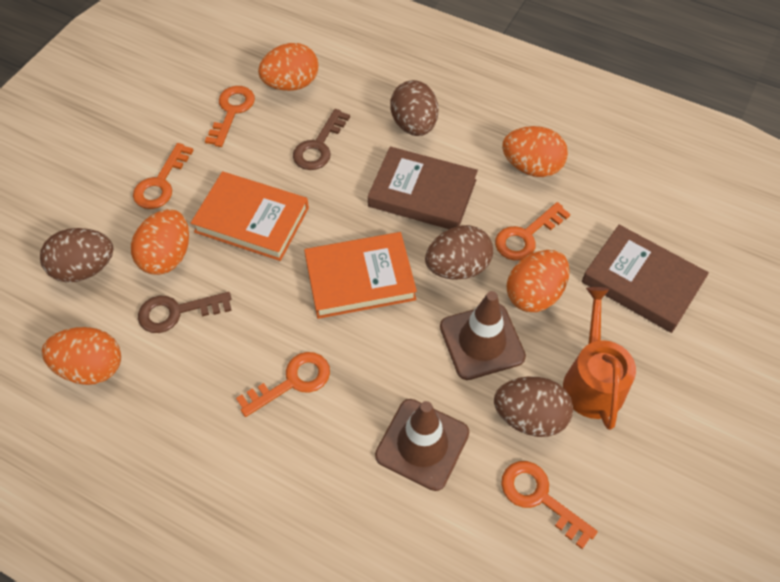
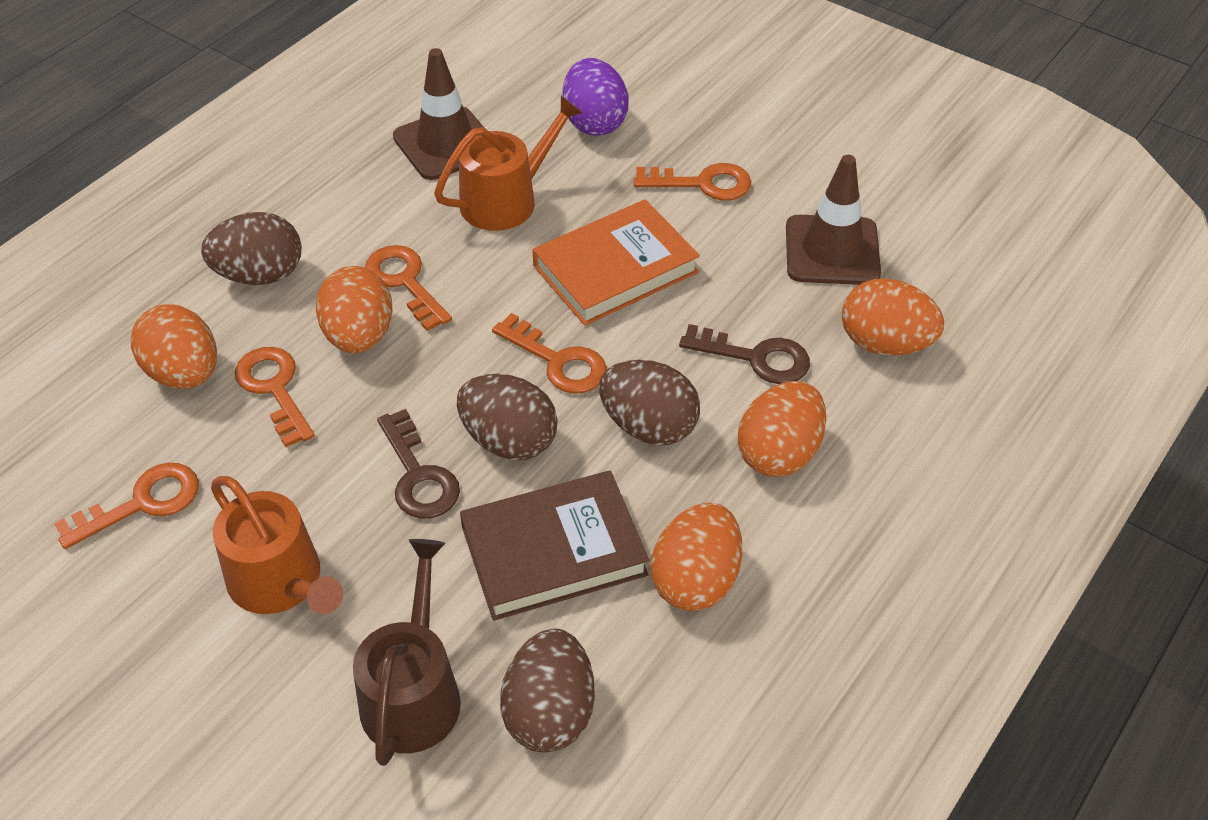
brown book: 2 -> 1
brown watering can: 0 -> 1
orange book: 2 -> 1
orange watering can: 1 -> 2
purple egg: 0 -> 1

